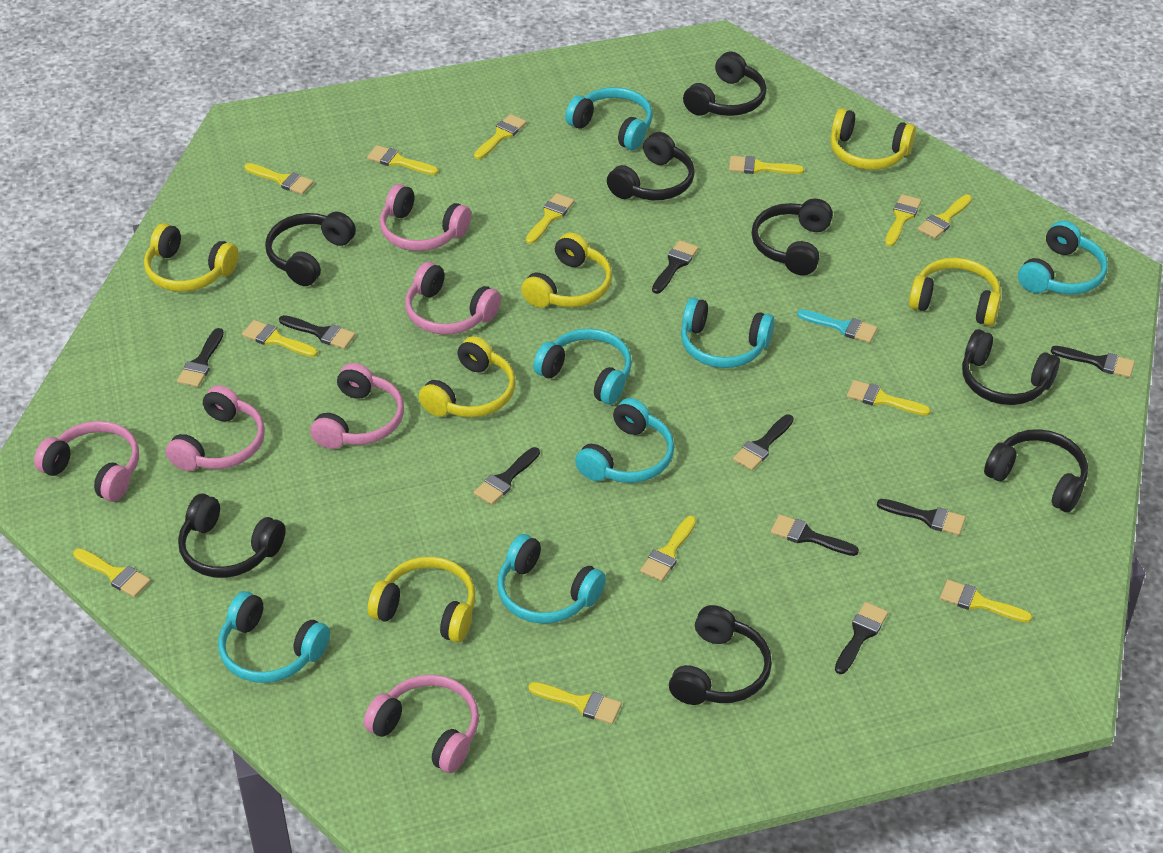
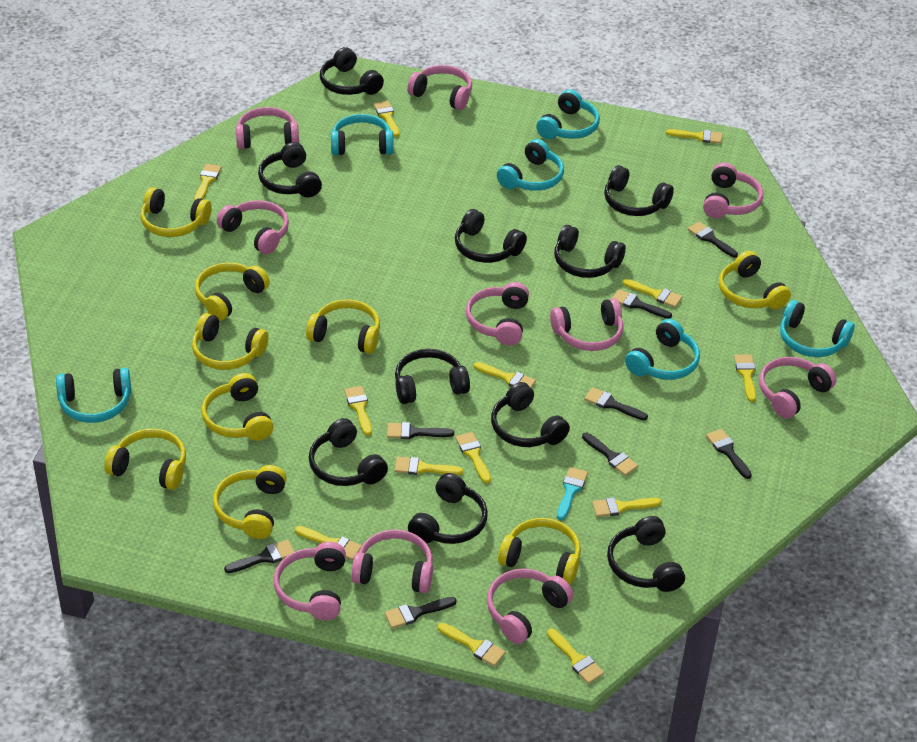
black brush: 9 -> 8
black headphones: 8 -> 10
pink headphones: 6 -> 10
turquoise headphones: 7 -> 6
yellow headphones: 6 -> 9

